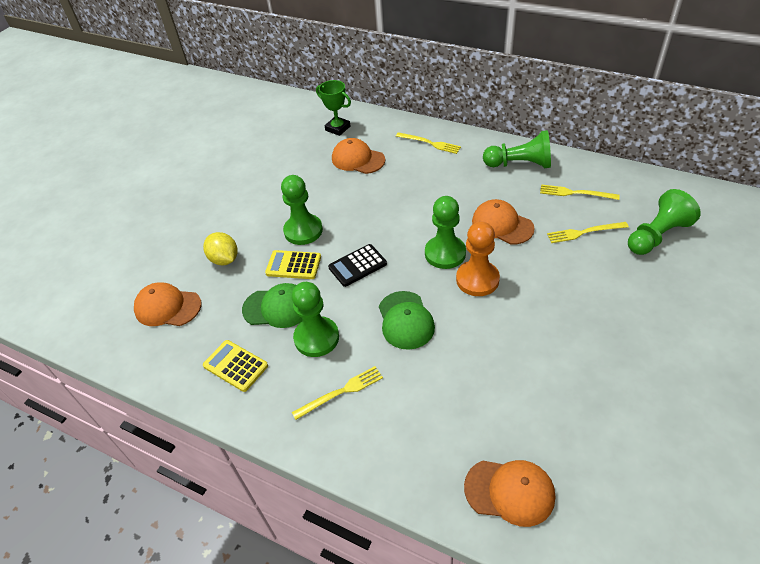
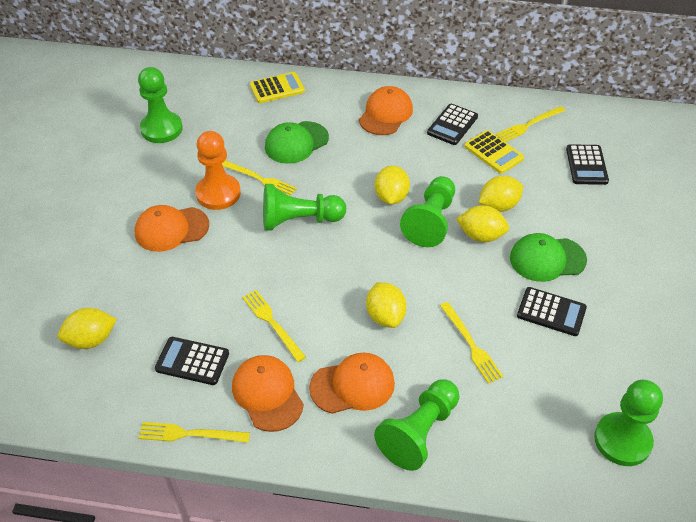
black calculator: 1 -> 4
green trophy: 1 -> 0
yellow fork: 4 -> 5
yellow lemon: 1 -> 5

